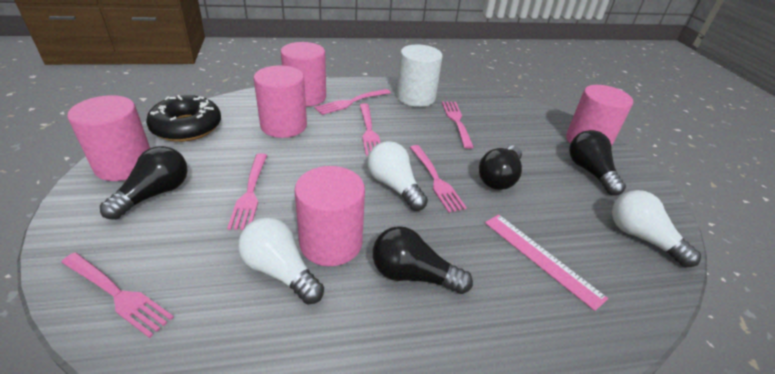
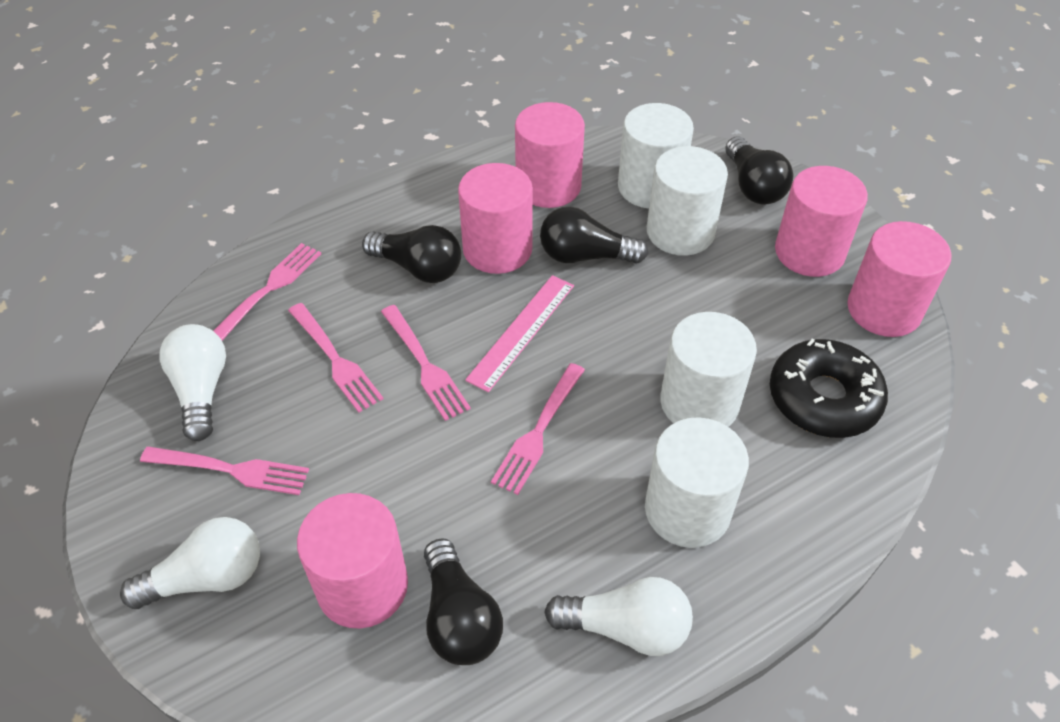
pink fork: 6 -> 5
white cylinder: 1 -> 4

